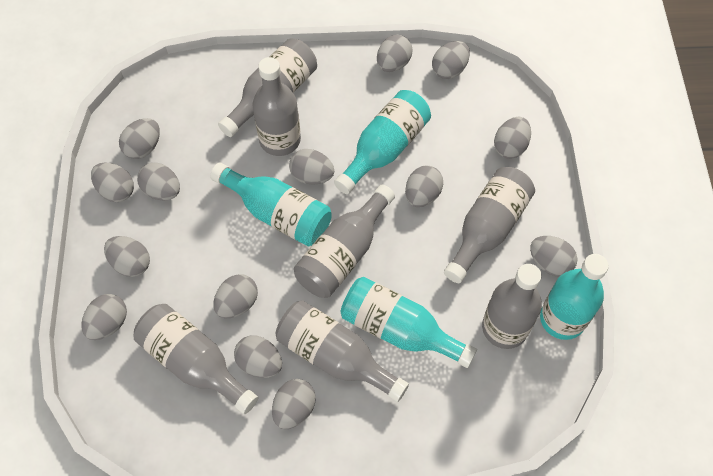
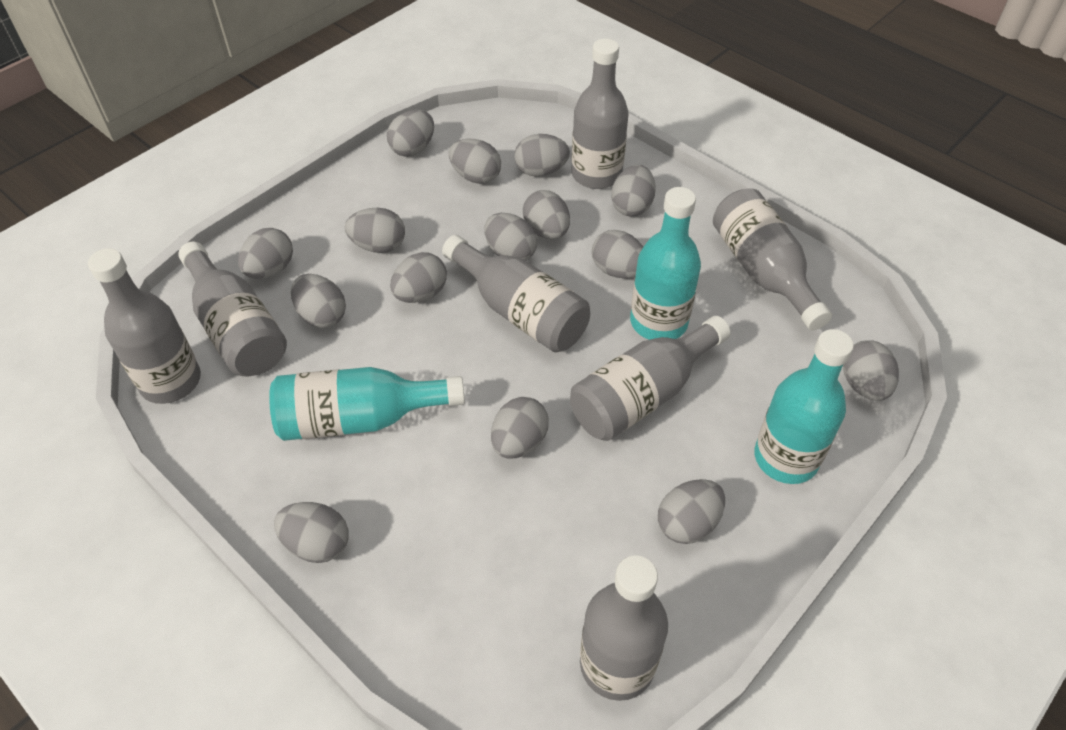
grey egg: 14 -> 15
turquoise bottle: 4 -> 3

